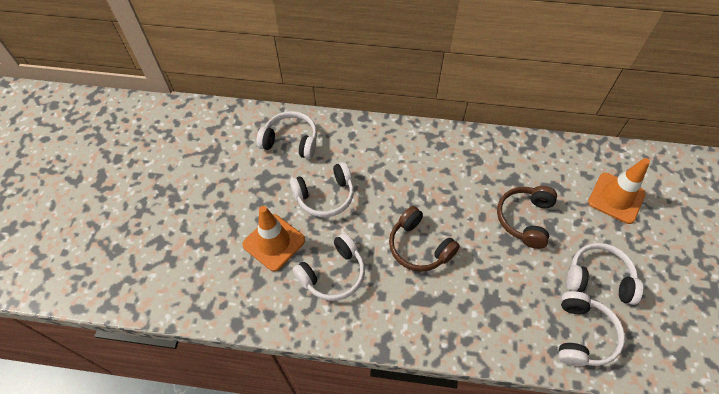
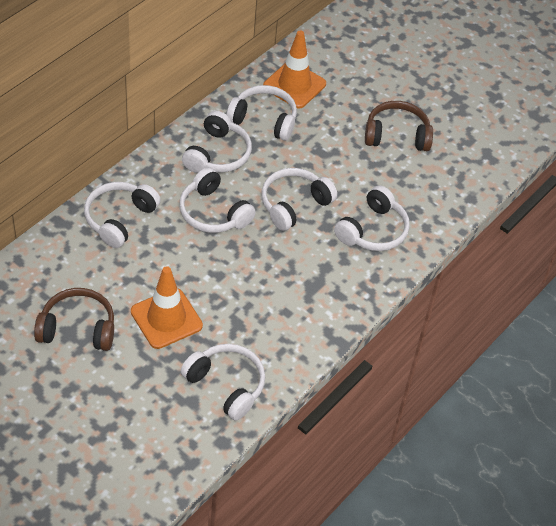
white headphones: 5 -> 7

